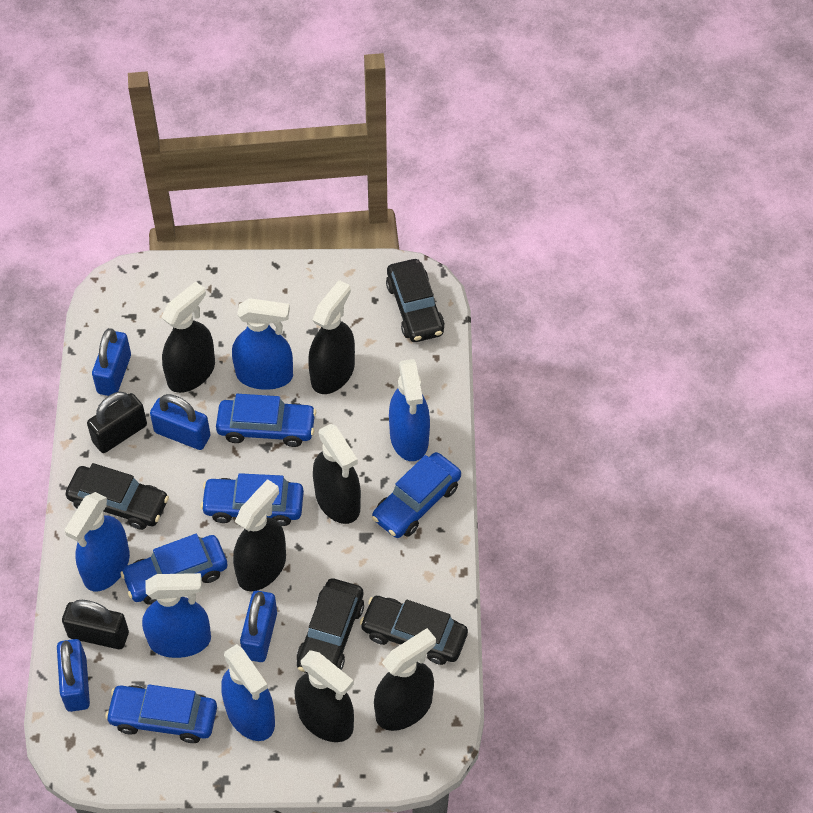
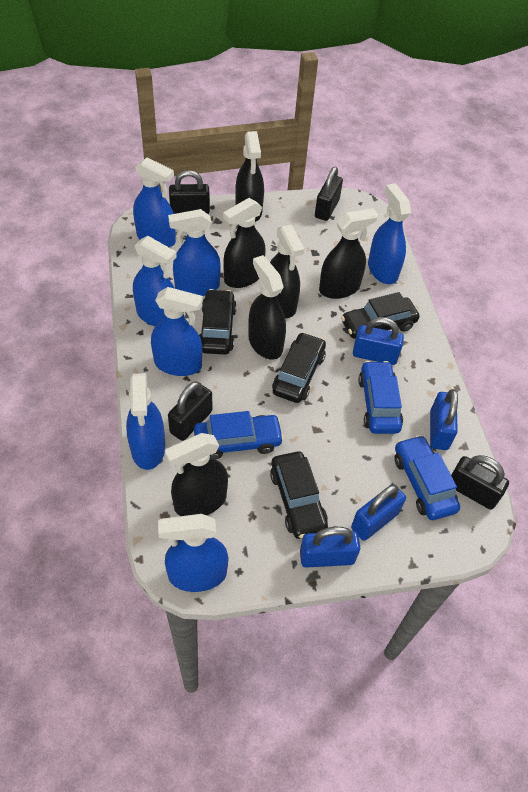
black padlock: 2 -> 4
blue car: 5 -> 3
blue spray bottle: 5 -> 7

